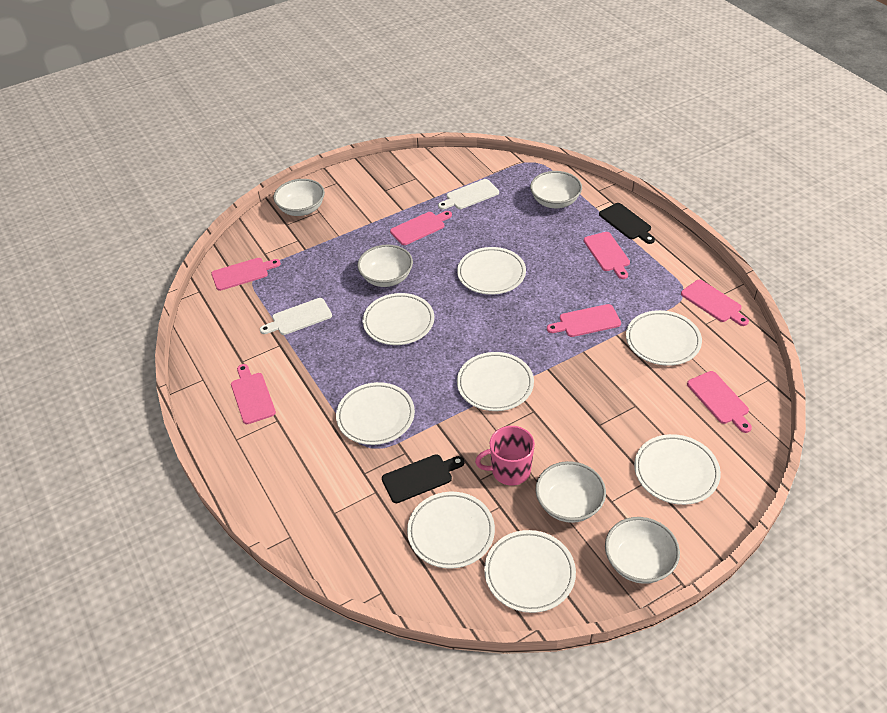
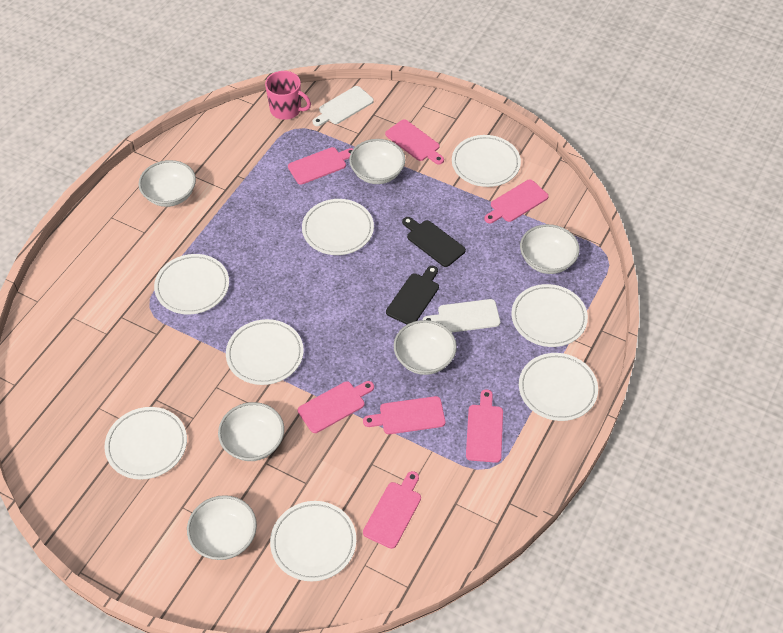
white bowl: 5 -> 6

